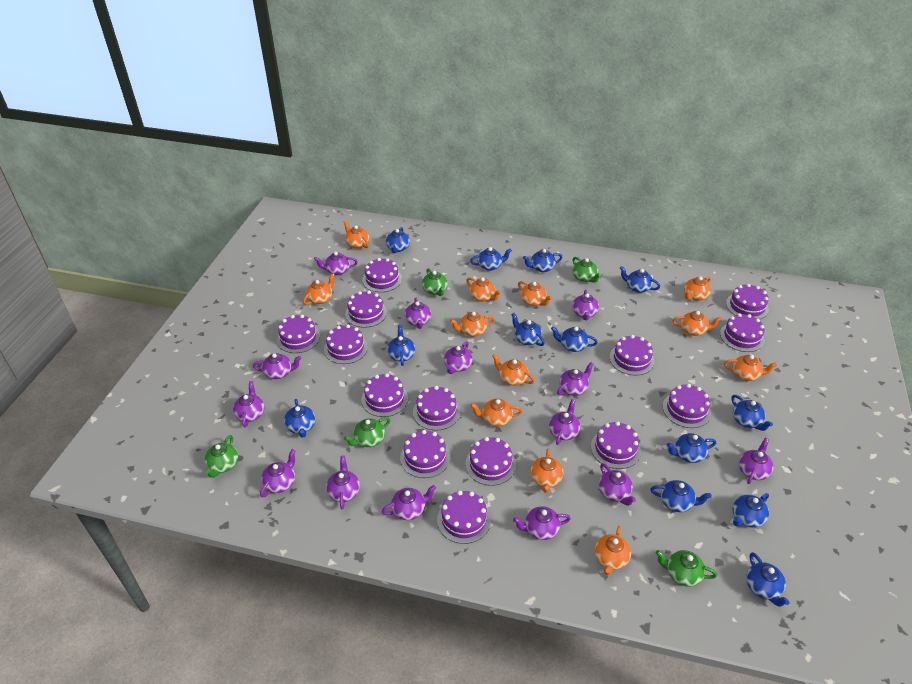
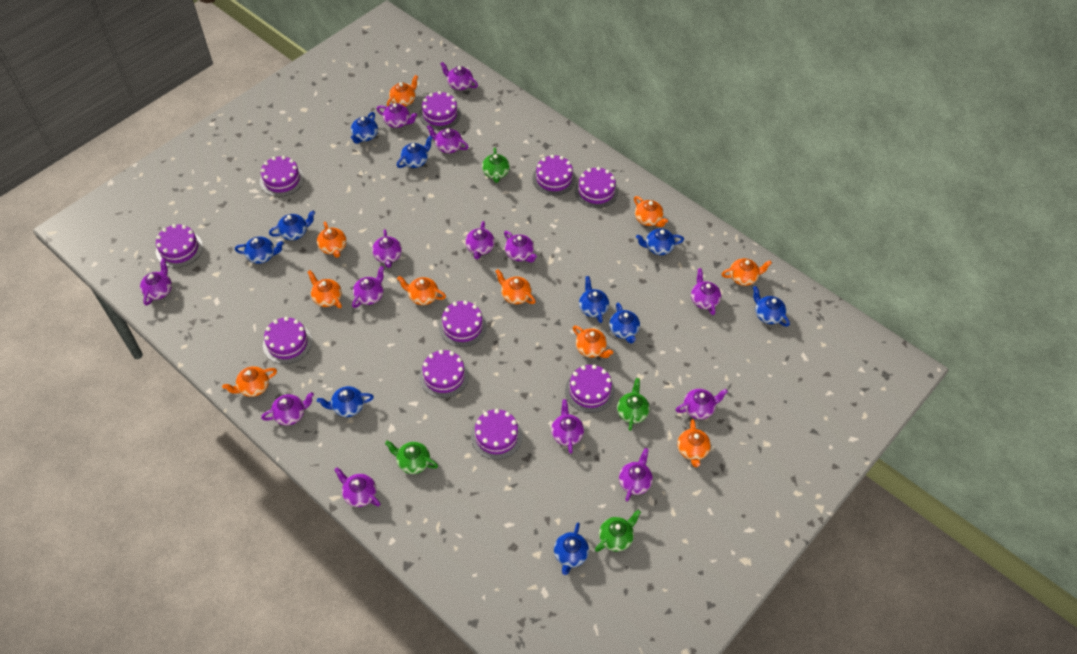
blue teapot: 13 -> 10
green teapot: 5 -> 4
orange teapot: 12 -> 10
purple cake: 14 -> 10

